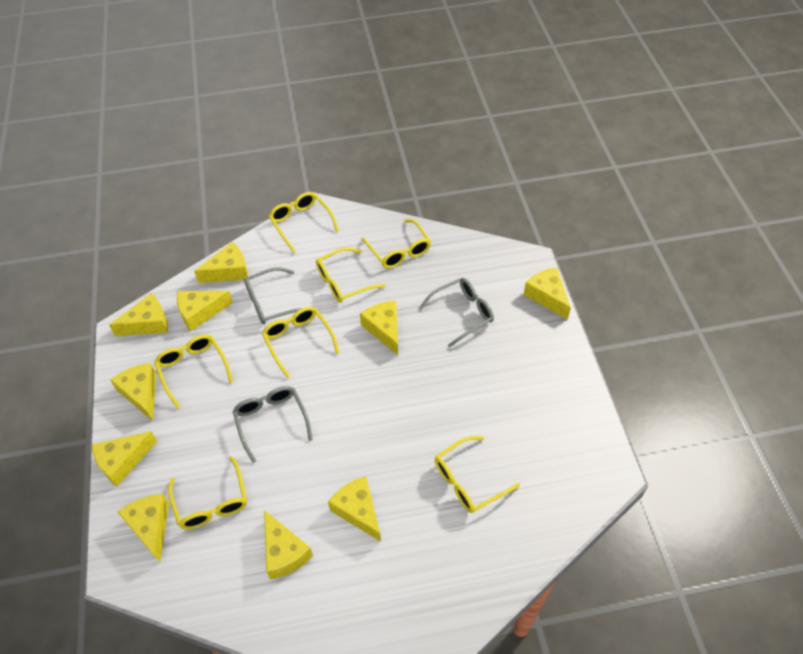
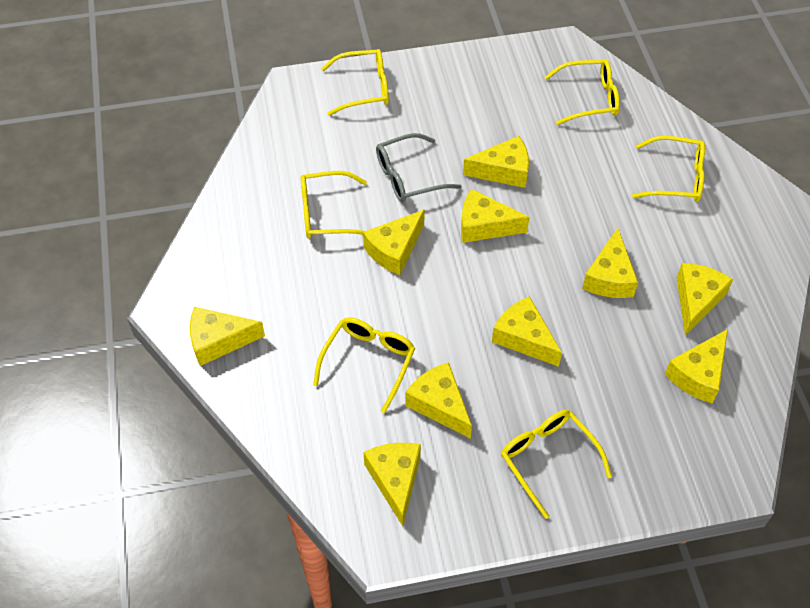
grey glasses: 3 -> 1
yellow glasses: 7 -> 6

